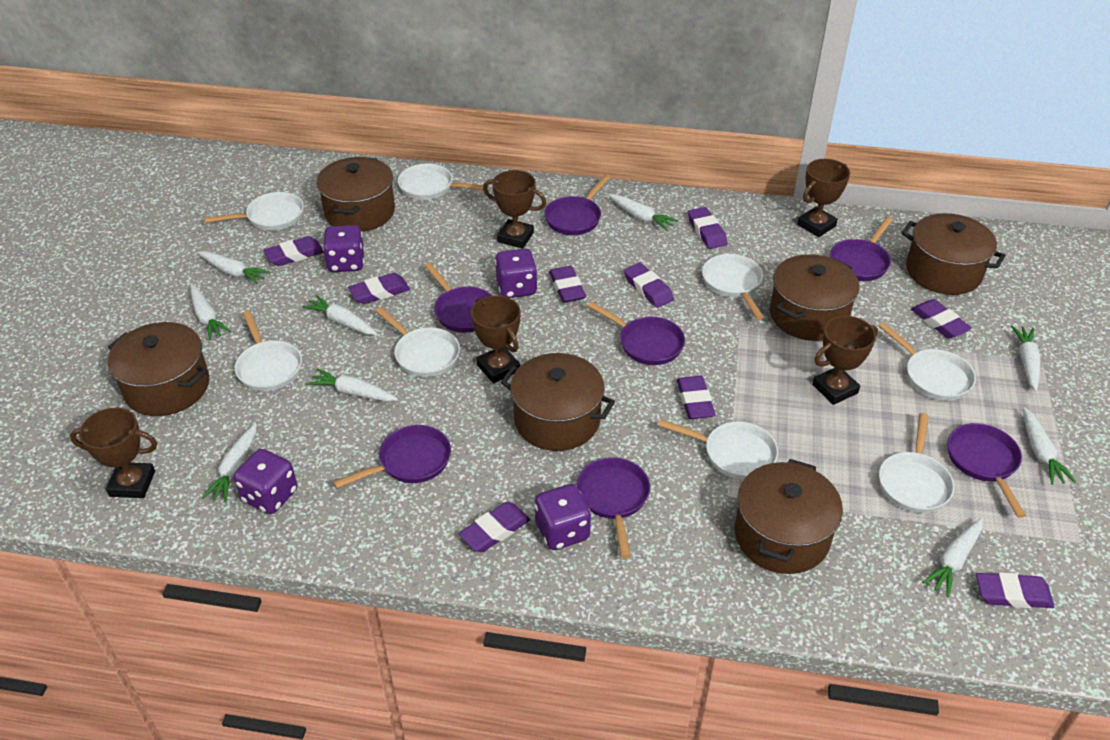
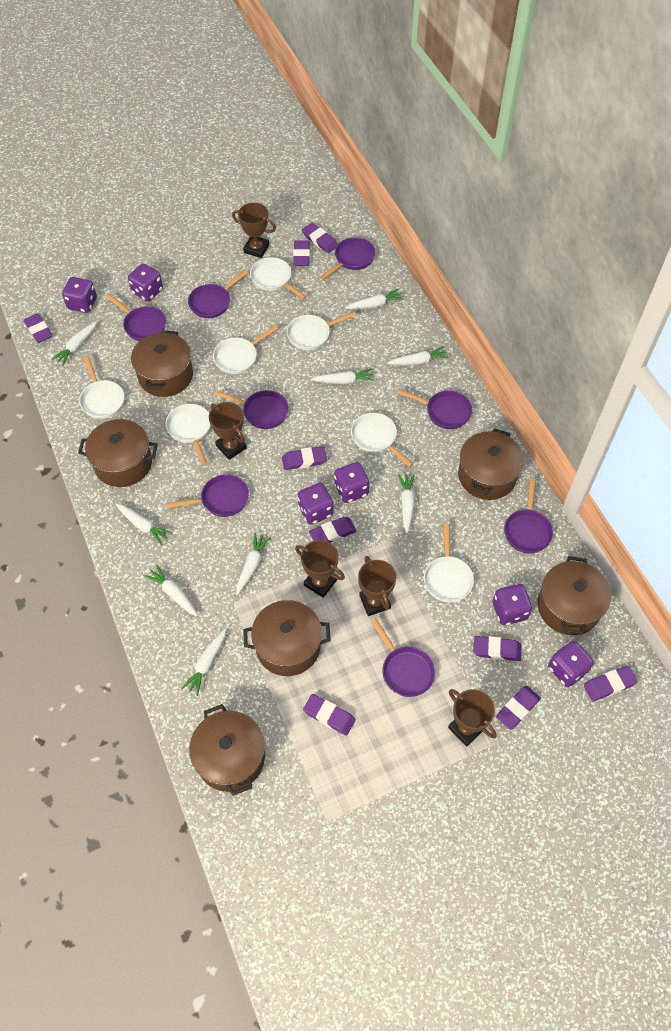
purple dice: 4 -> 6
purple pan: 7 -> 8
white pan: 8 -> 7

